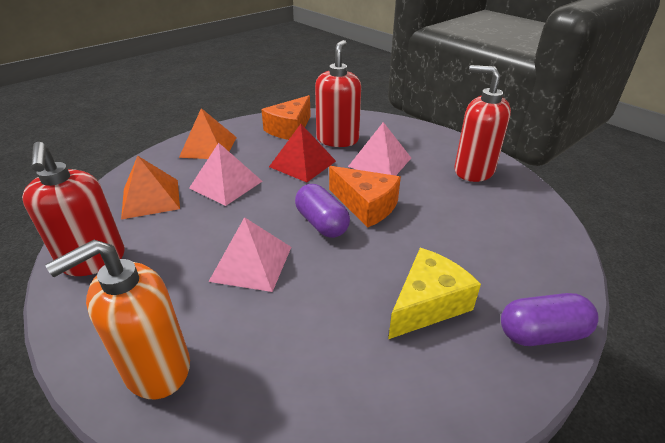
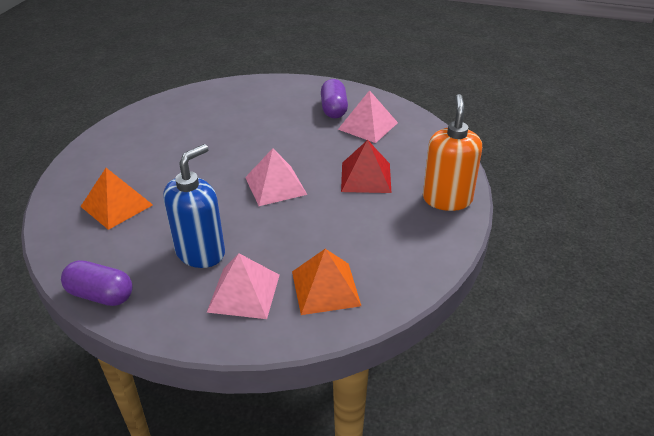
blue soap dispenser: 0 -> 1
orange cheese: 2 -> 0
red soap dispenser: 3 -> 0
yellow cheese: 1 -> 0

